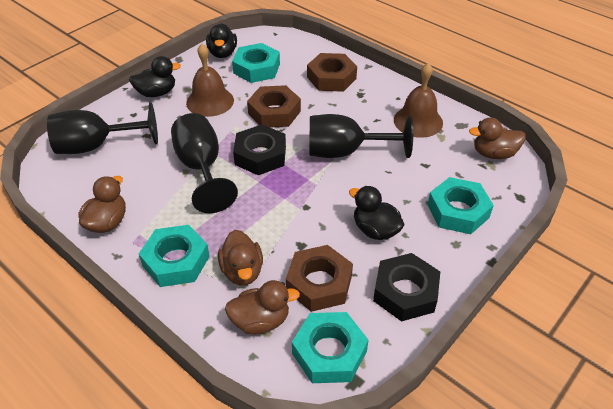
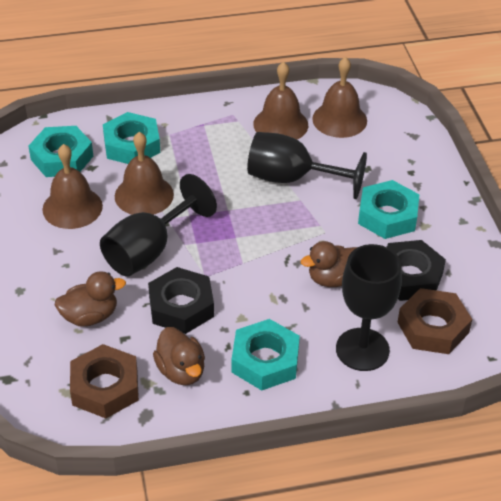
black duck: 3 -> 0
brown bell: 2 -> 4
brown duck: 4 -> 3
brown nut: 3 -> 2

